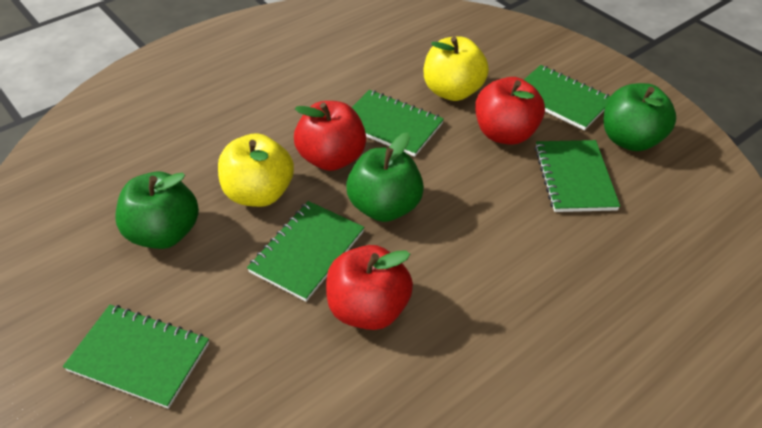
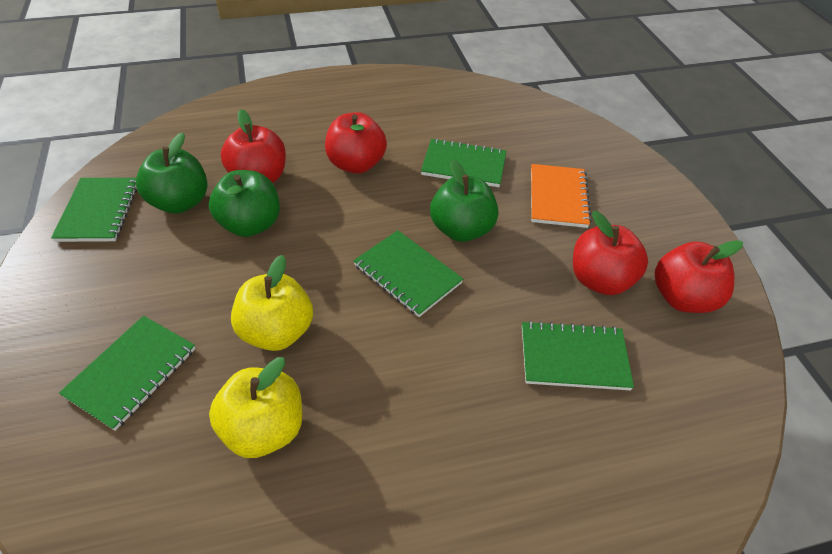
orange notebook: 0 -> 1
red apple: 3 -> 4

